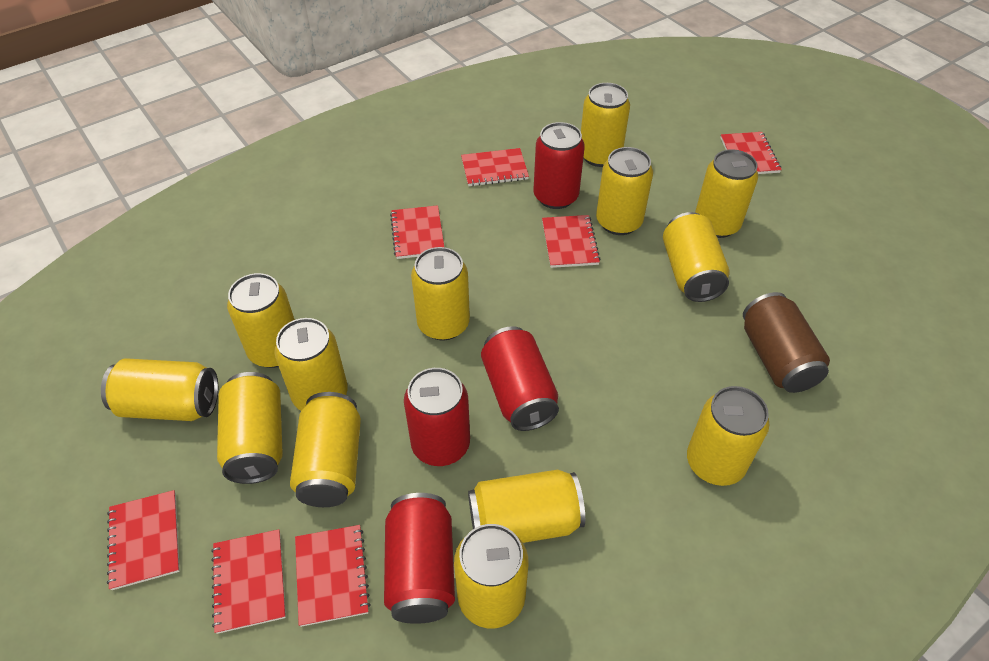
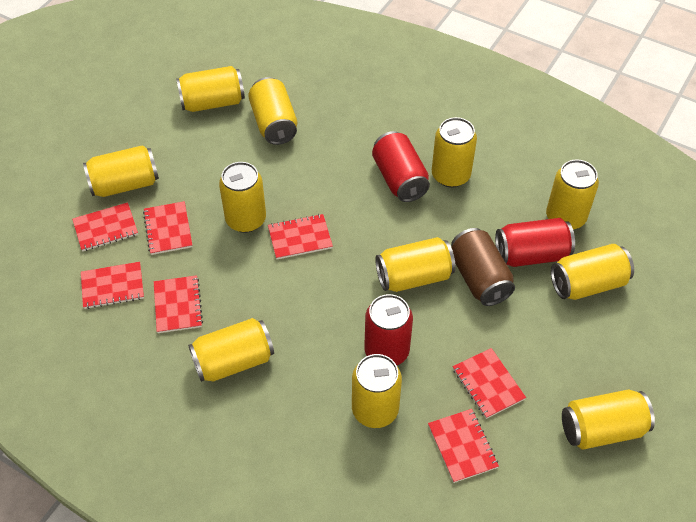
red can: 4 -> 3
yellow can: 13 -> 11

